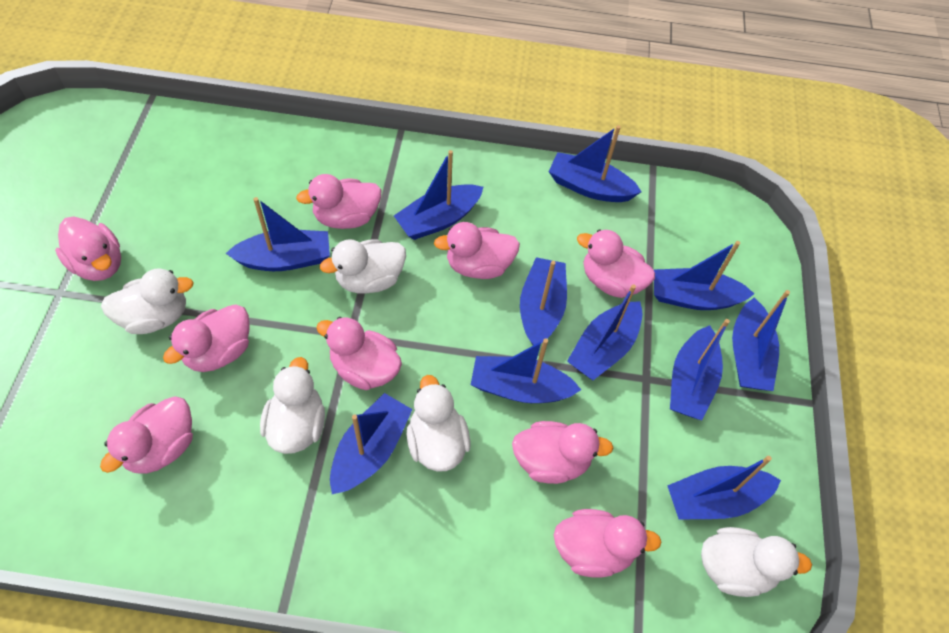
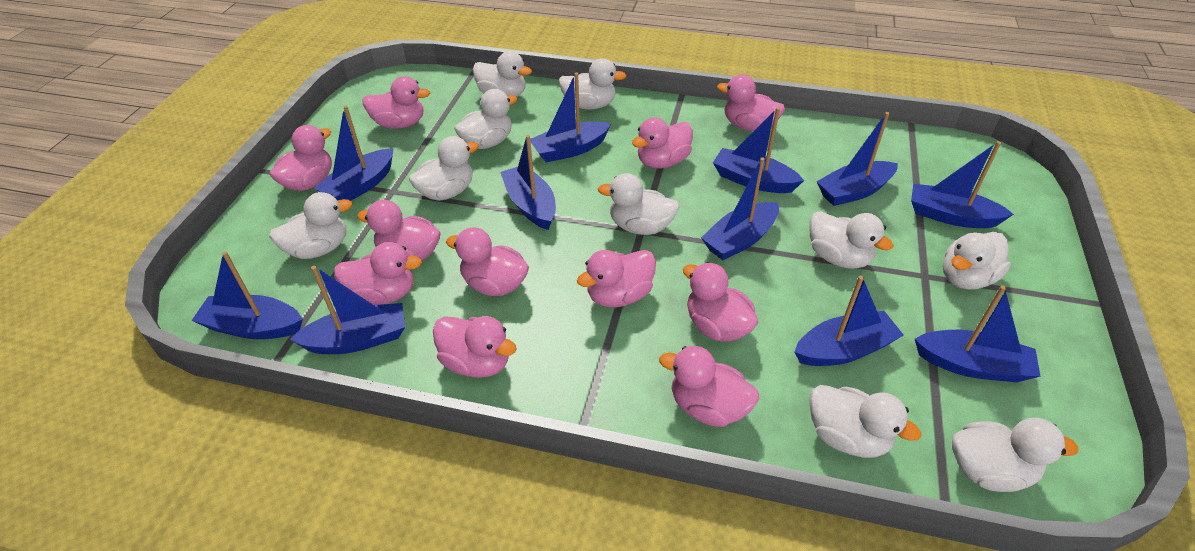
pink duck: 9 -> 11
white duck: 5 -> 10

